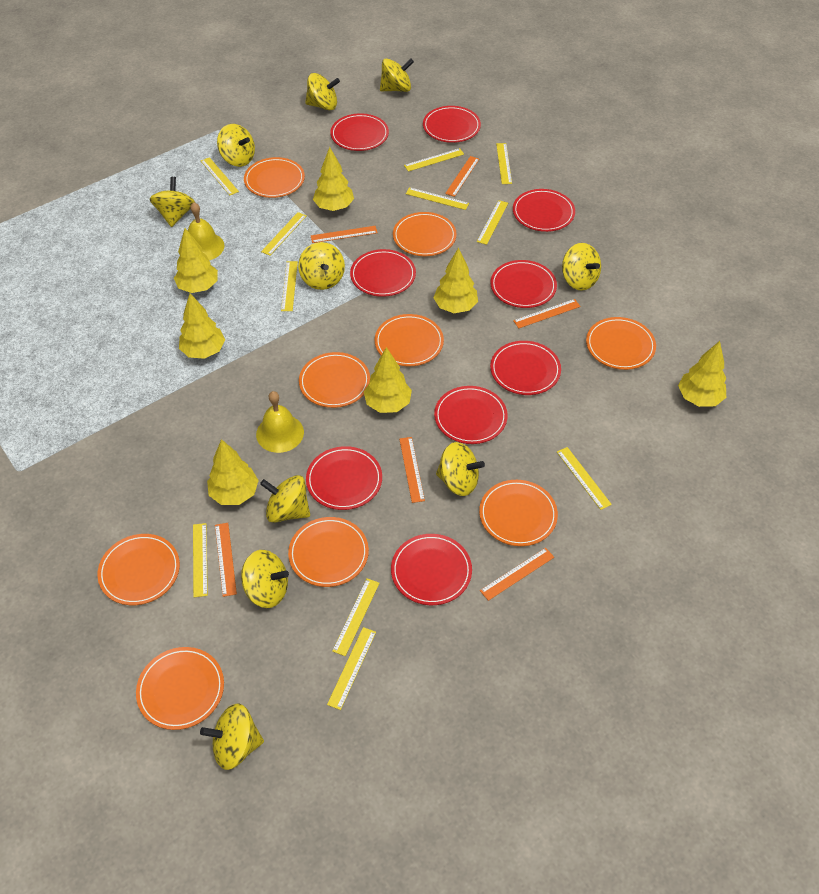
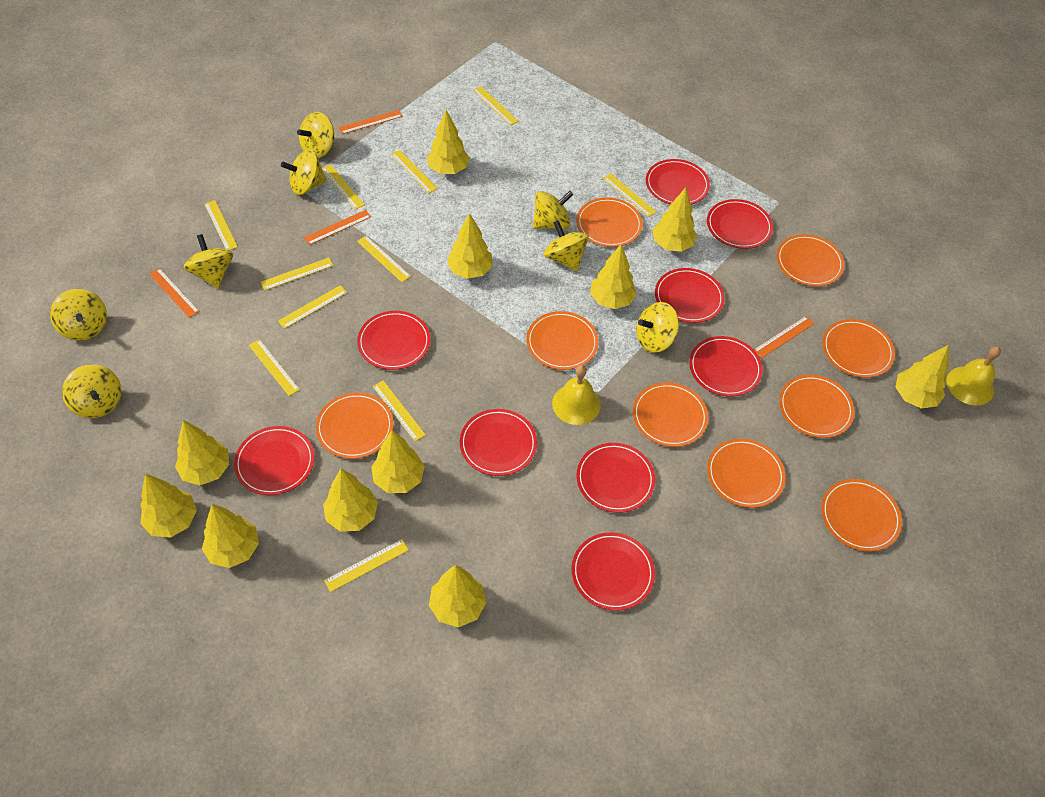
orange ruler: 6 -> 4
yellow spinning top: 10 -> 8
yellow tree: 7 -> 11

